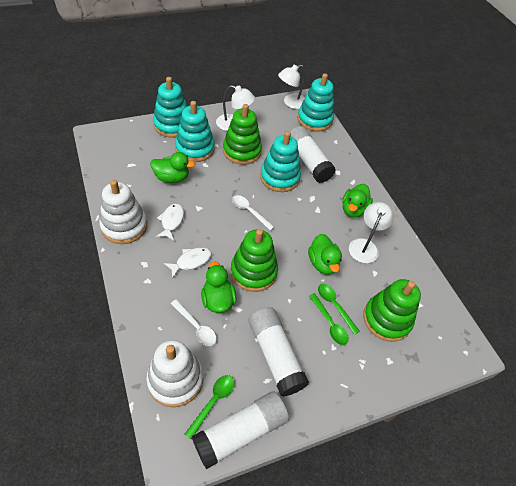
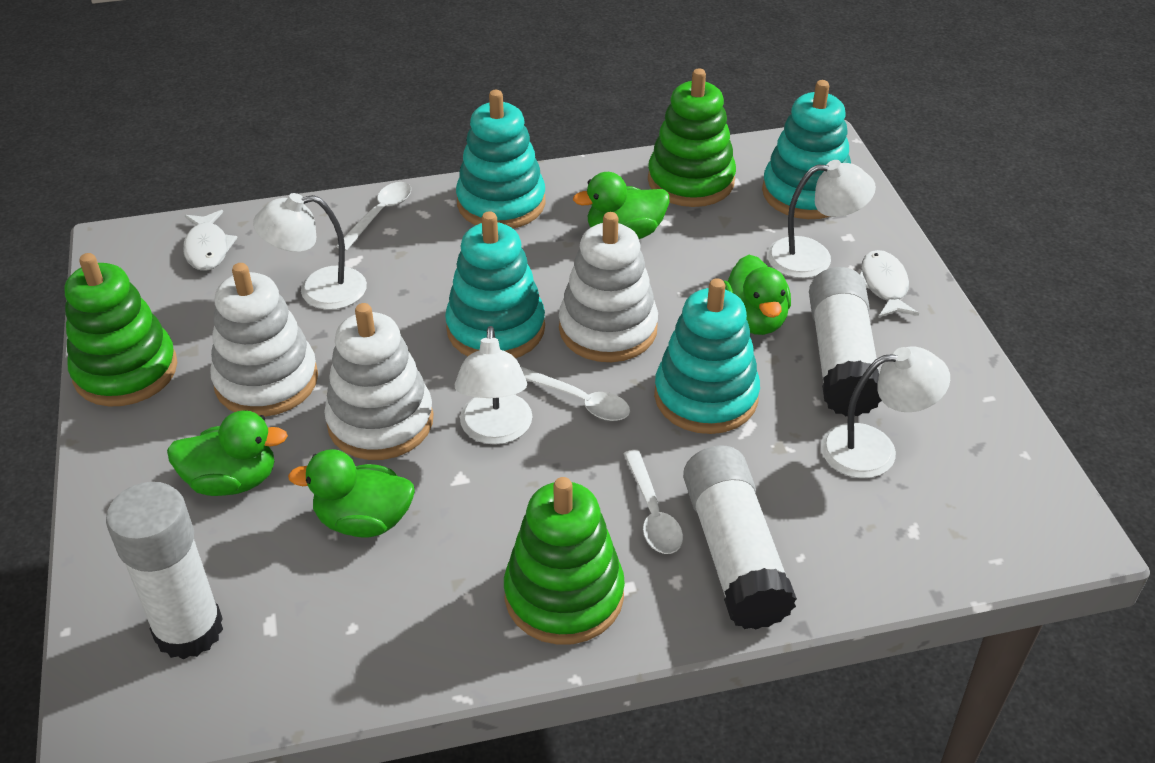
green spoon: 3 -> 0
white lamp: 3 -> 4
white spoon: 2 -> 3
white stacking toy: 2 -> 3

